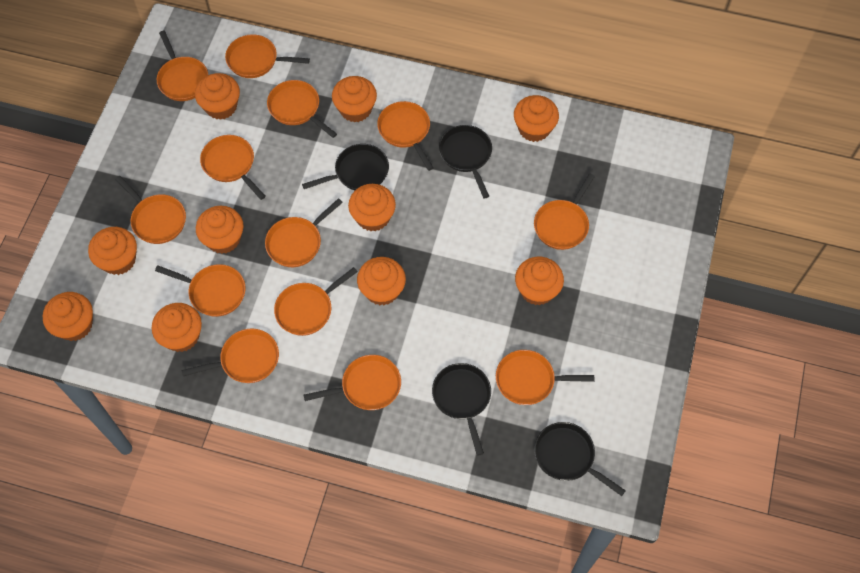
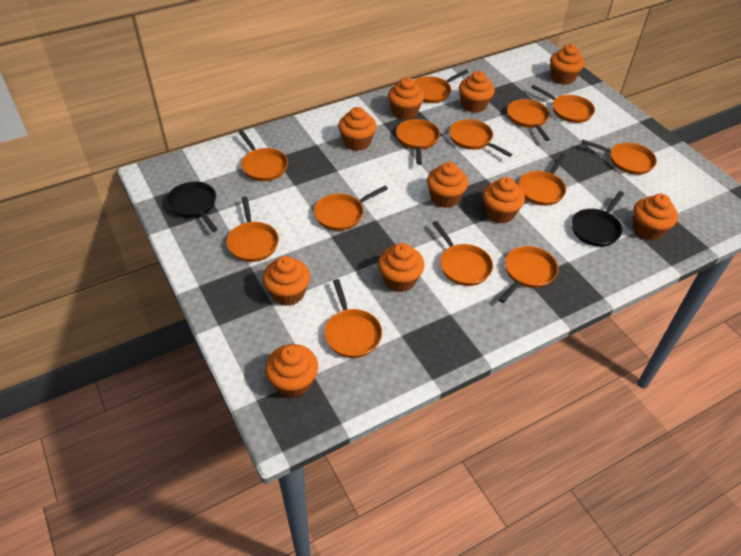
black pan: 4 -> 2

